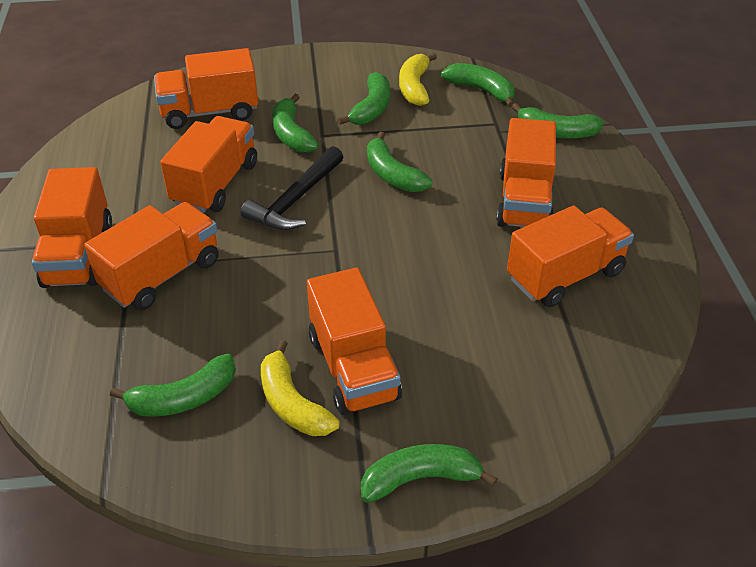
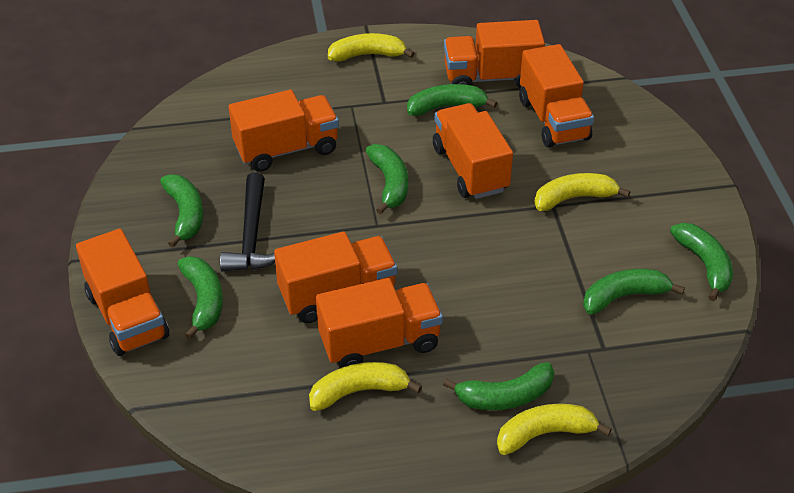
yellow banana: 2 -> 4

